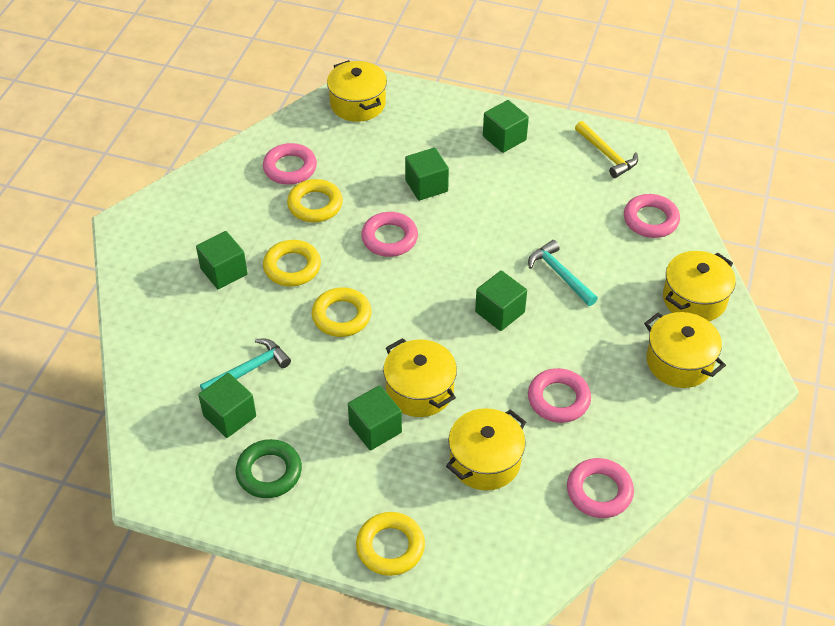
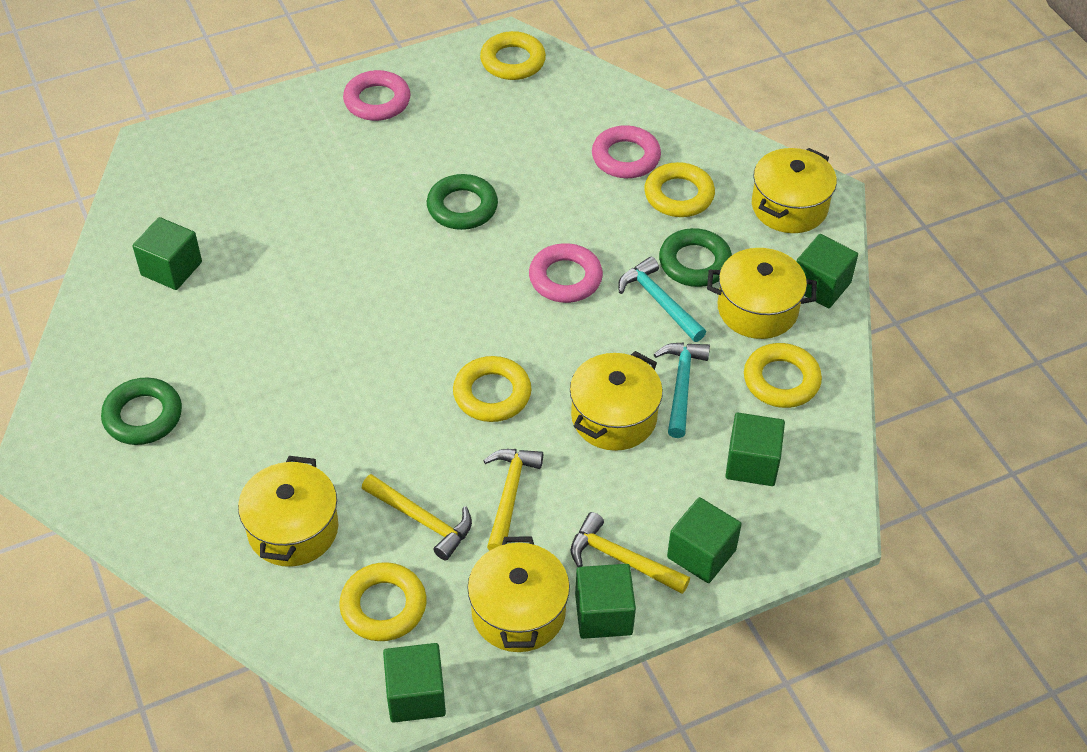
green ring: 1 -> 3
pink ring: 5 -> 3
yellow hammer: 1 -> 3
yellow ring: 4 -> 5

